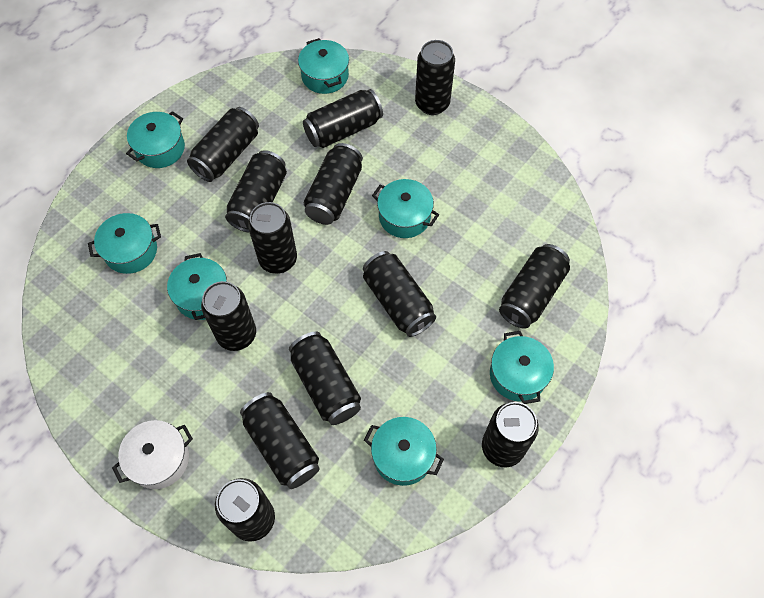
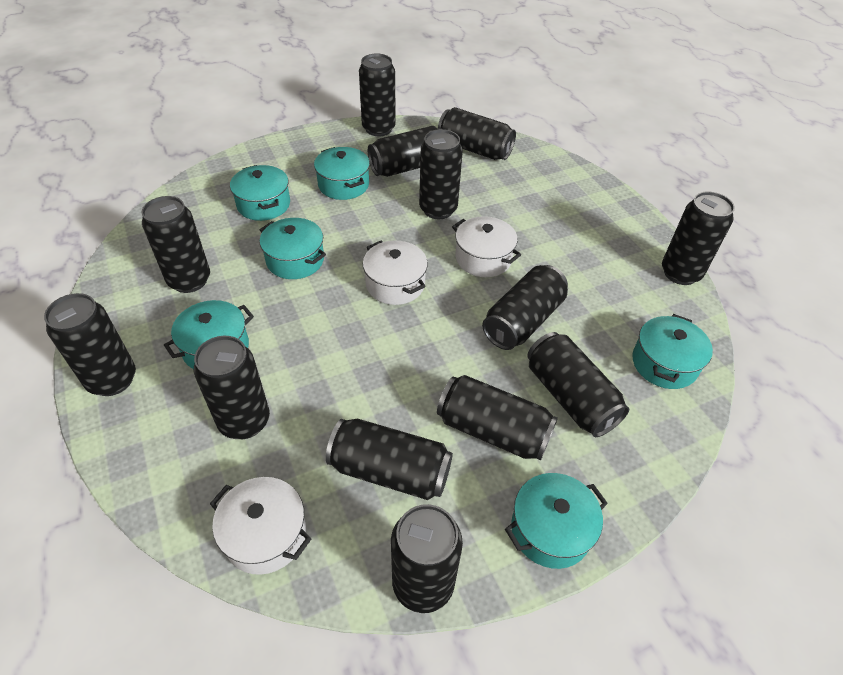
turquoise pot: 7 -> 6
white pot: 1 -> 3

